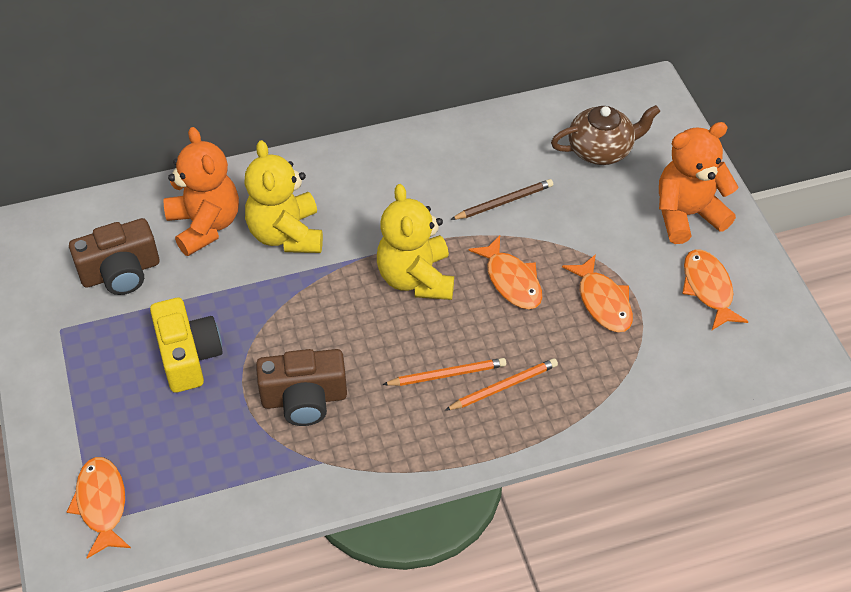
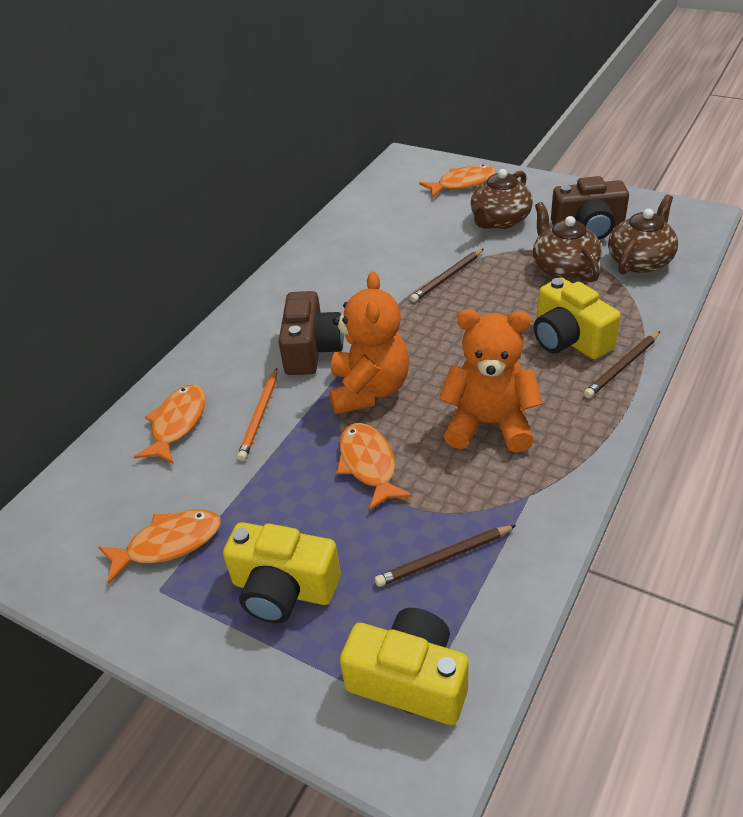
brown pencil: 1 -> 3
brown teapot: 1 -> 3
orange pencil: 2 -> 1
yellow camera: 1 -> 3
yellow teddy bear: 2 -> 0

